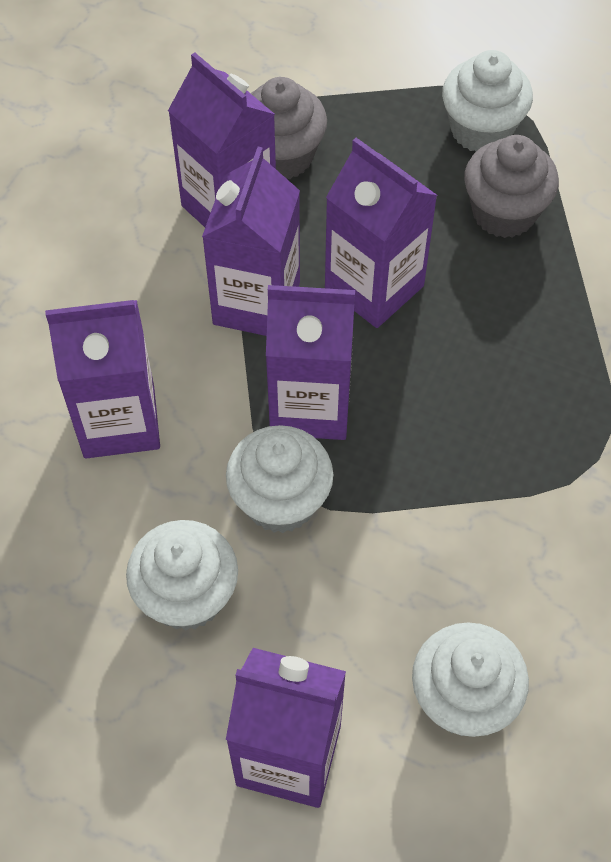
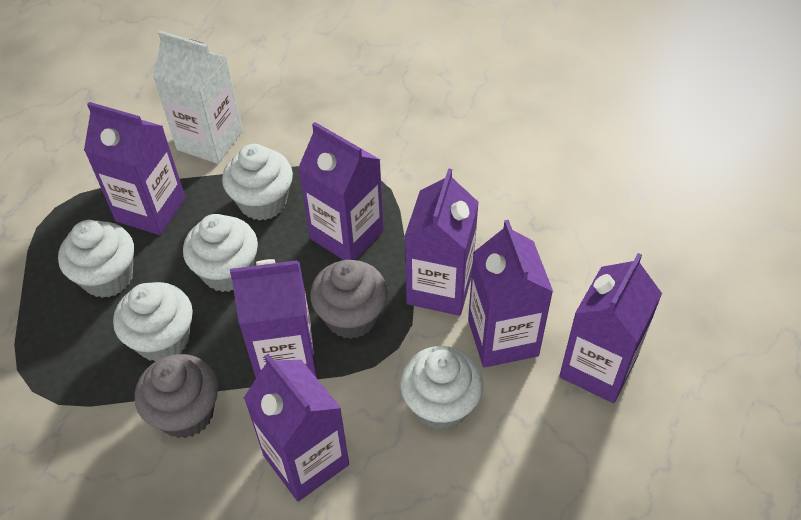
purple carton: 6 -> 7
white carton: 0 -> 1
white cupcake: 4 -> 5

